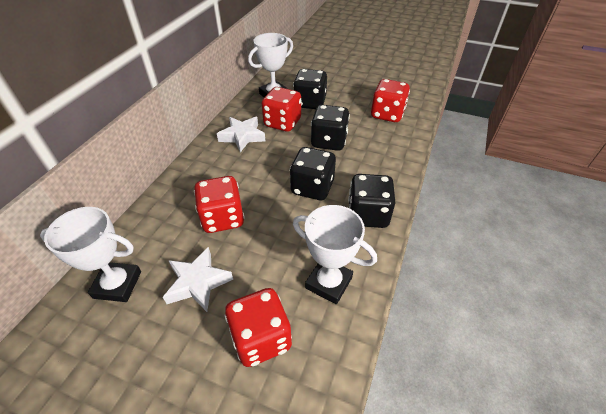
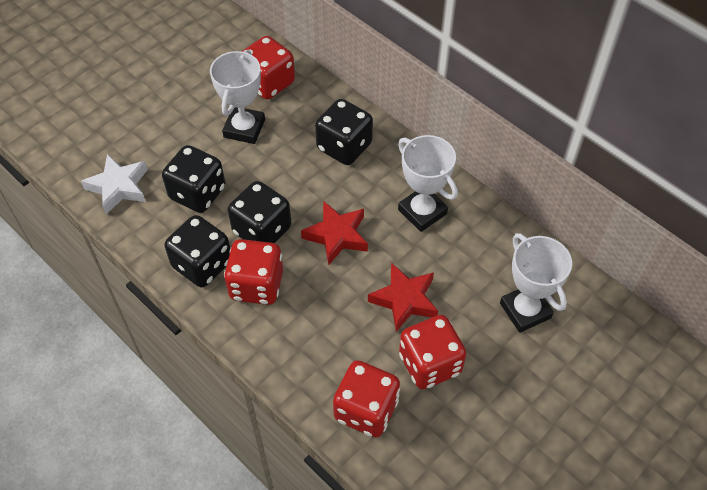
red star: 0 -> 2
white star: 2 -> 1

